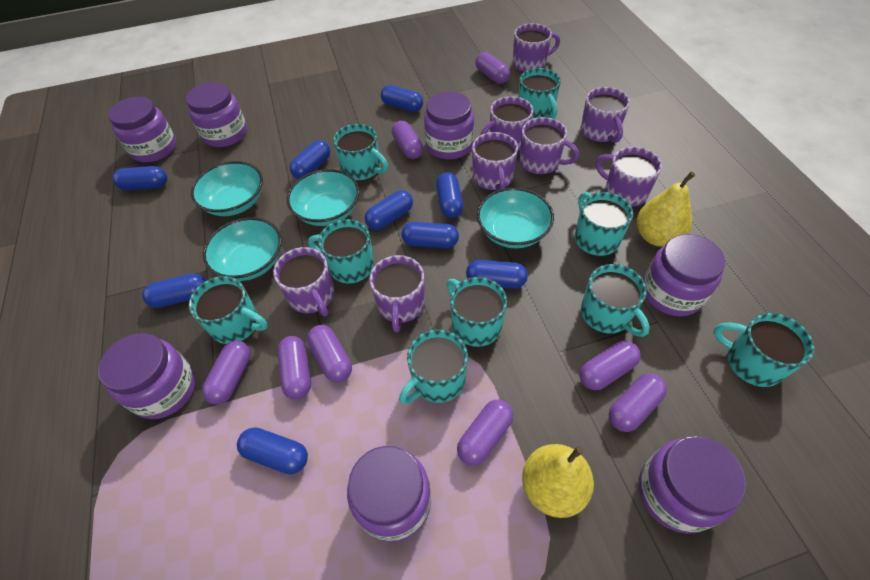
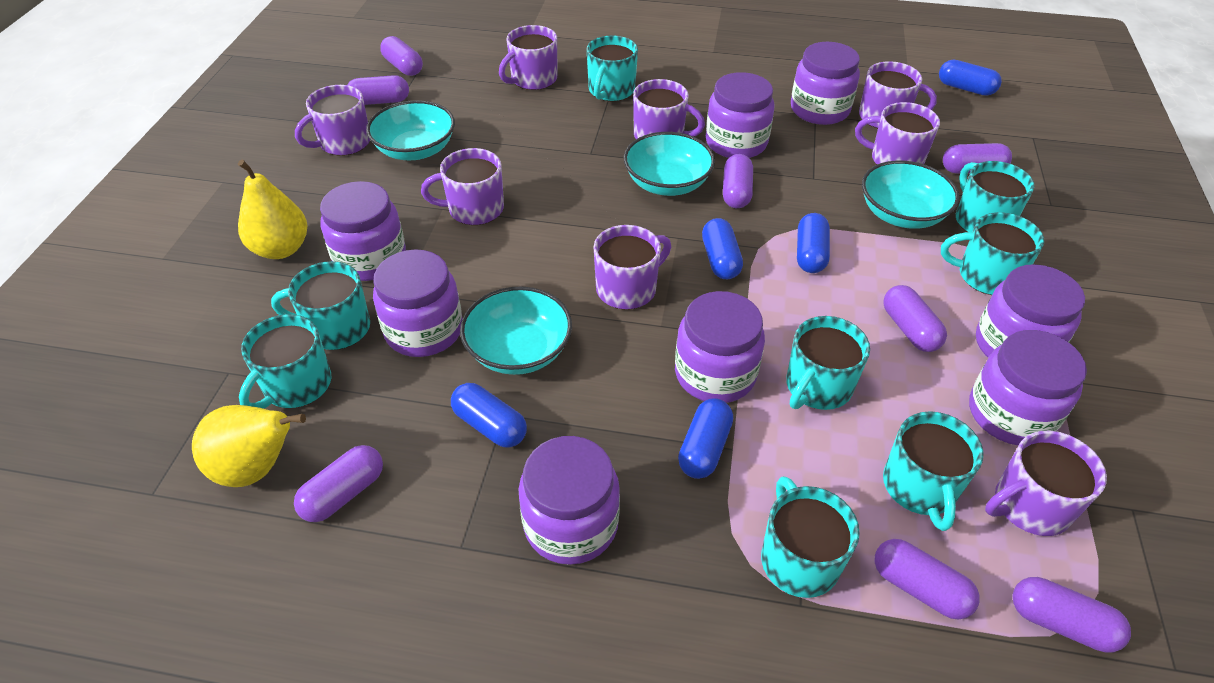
blue capsule: 9 -> 5
purple jar: 7 -> 8
turquoise mug: 9 -> 8

